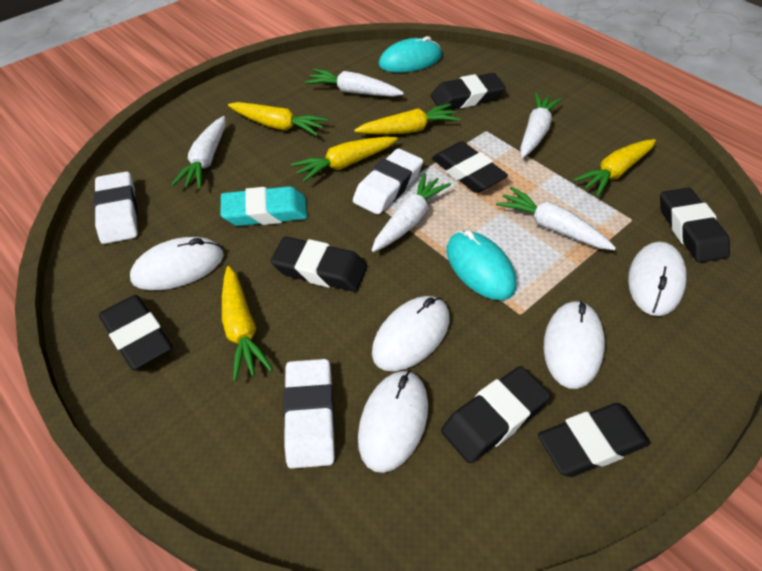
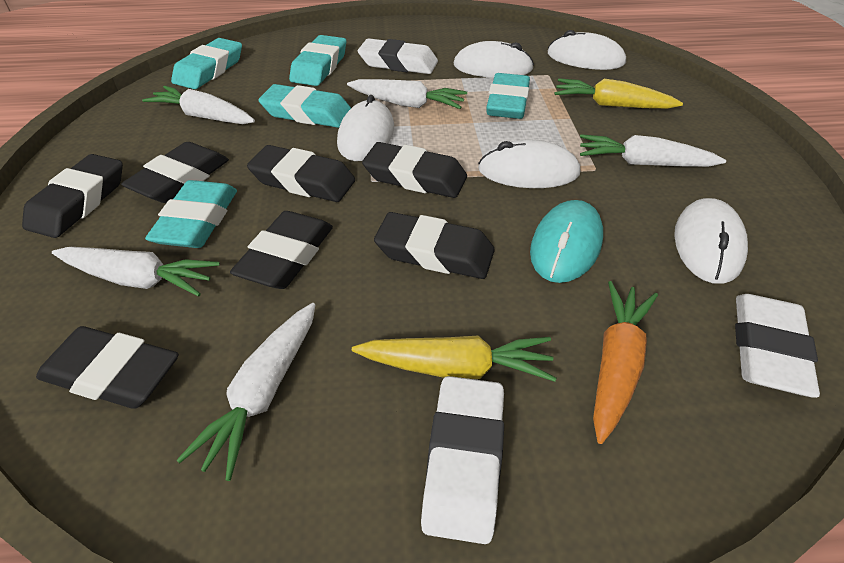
orange carrot: 0 -> 1
turquoise eraser: 1 -> 5
turquoise mouse: 2 -> 1
yellow carrot: 5 -> 2

